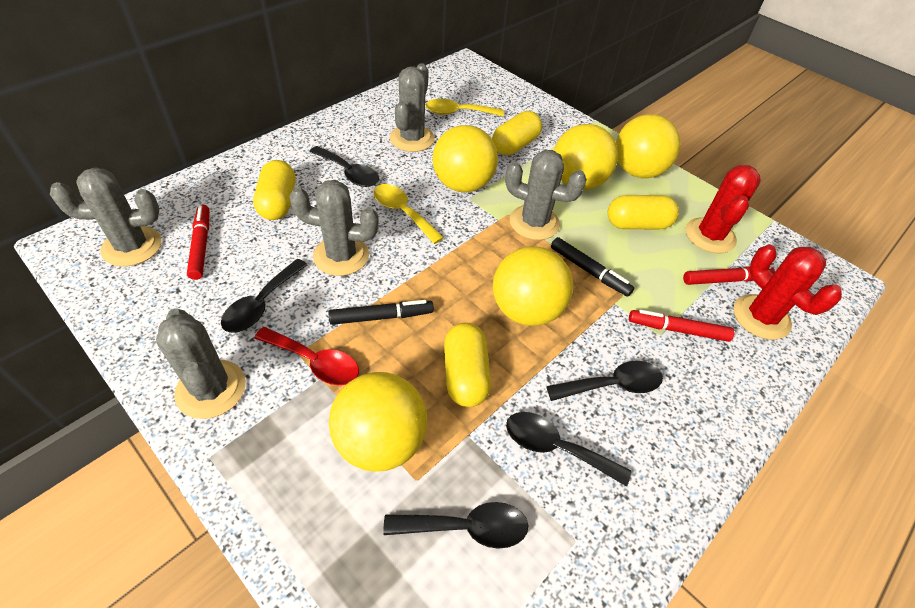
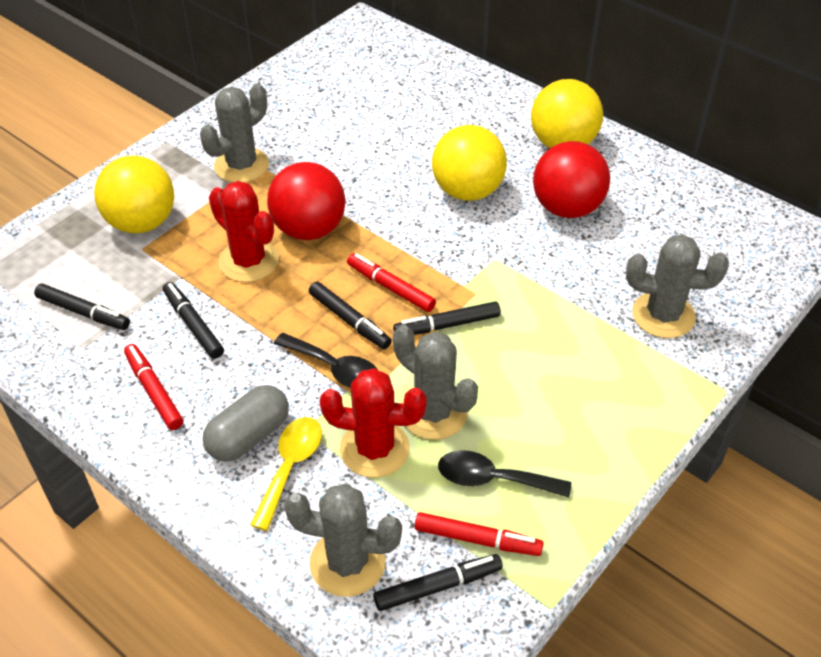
black marker: 2 -> 5
black spoon: 5 -> 2
grey cactus: 5 -> 4
grey capsule: 0 -> 1
red ball: 0 -> 2
red spoon: 1 -> 0
yellow ball: 5 -> 3
yellow capsule: 4 -> 0
yellow spoon: 2 -> 1

